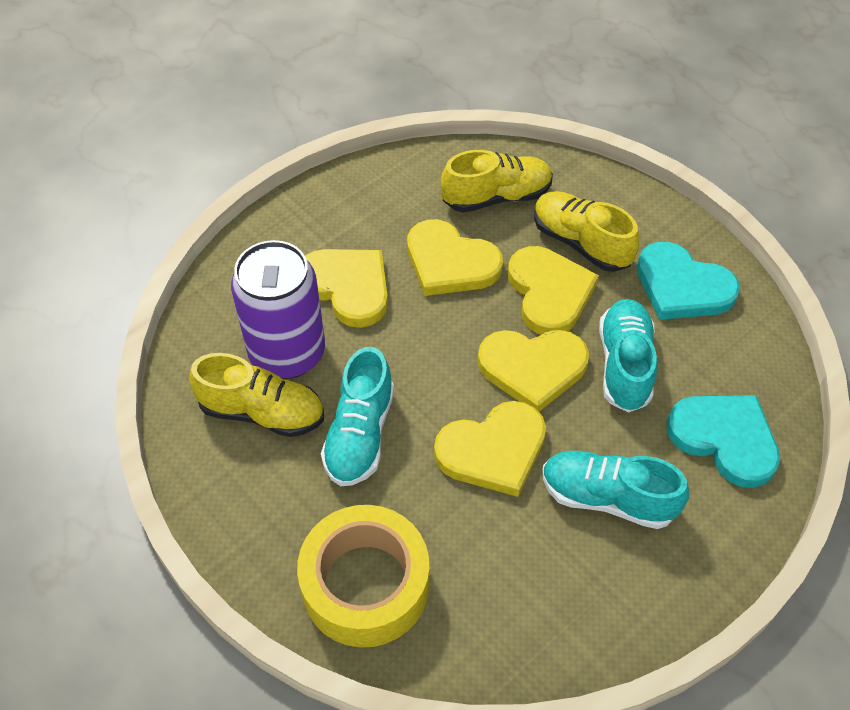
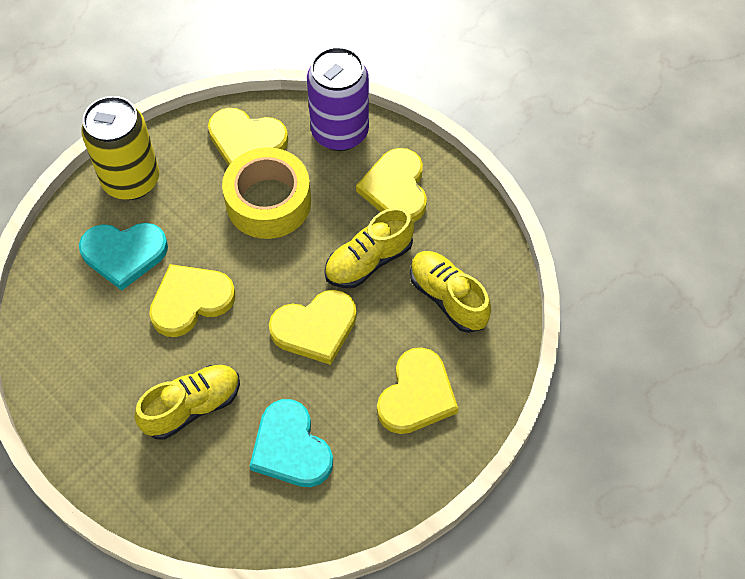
turquoise shoe: 3 -> 0
yellow can: 0 -> 1

